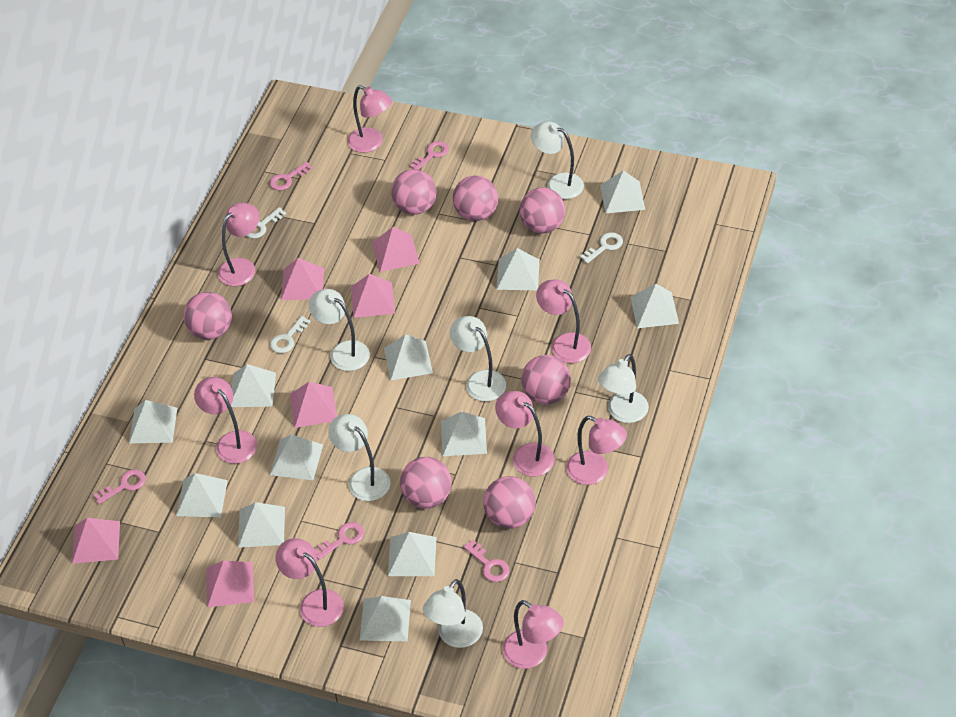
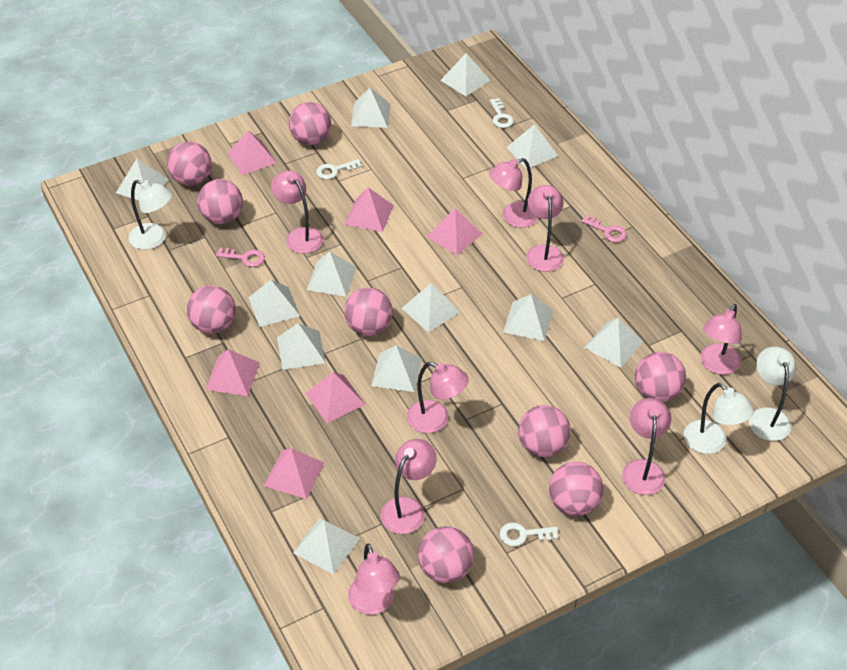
pink ball: 7 -> 9
pink key: 5 -> 2
white lamp: 6 -> 3

